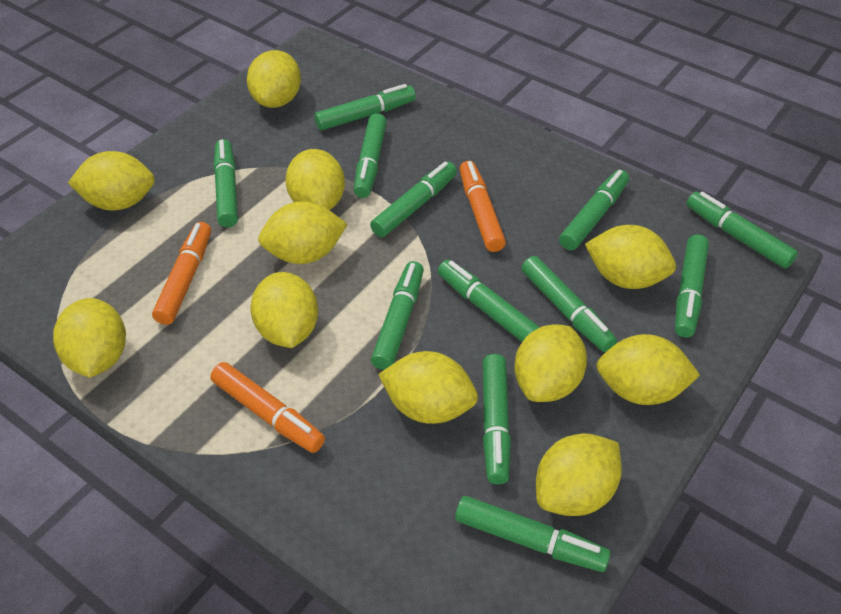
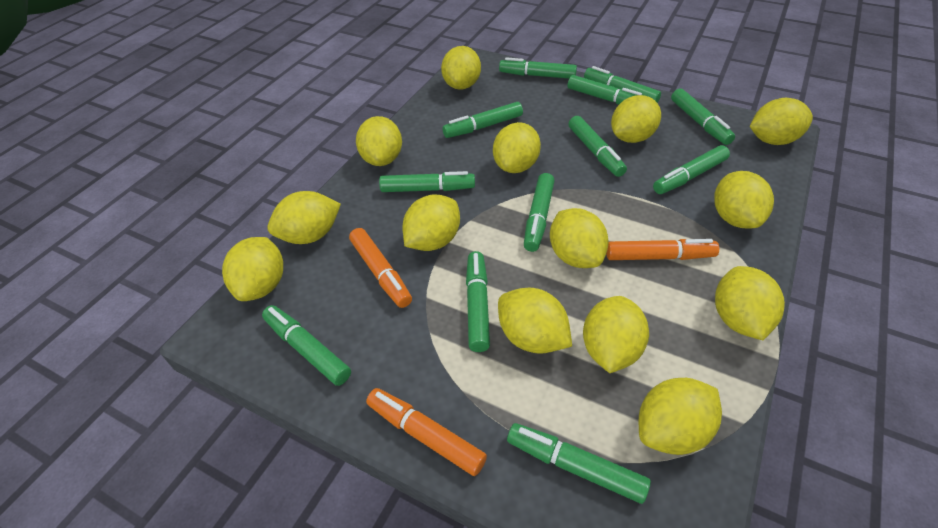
yellow lemon: 11 -> 14

